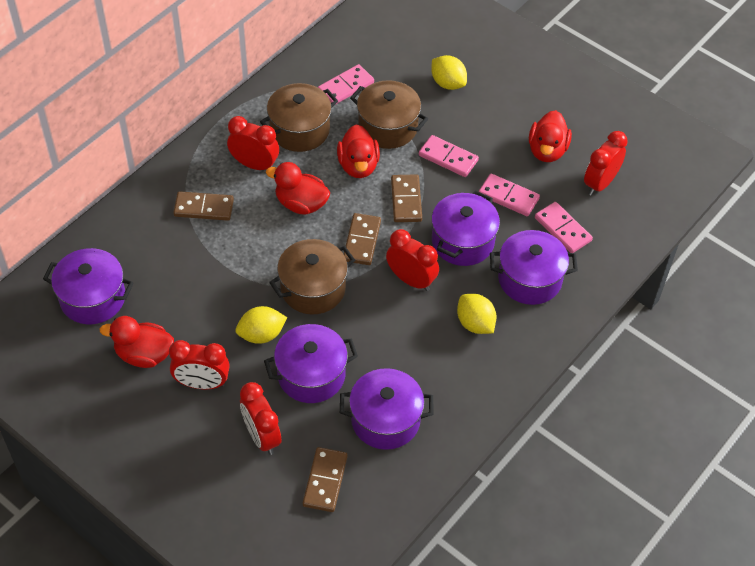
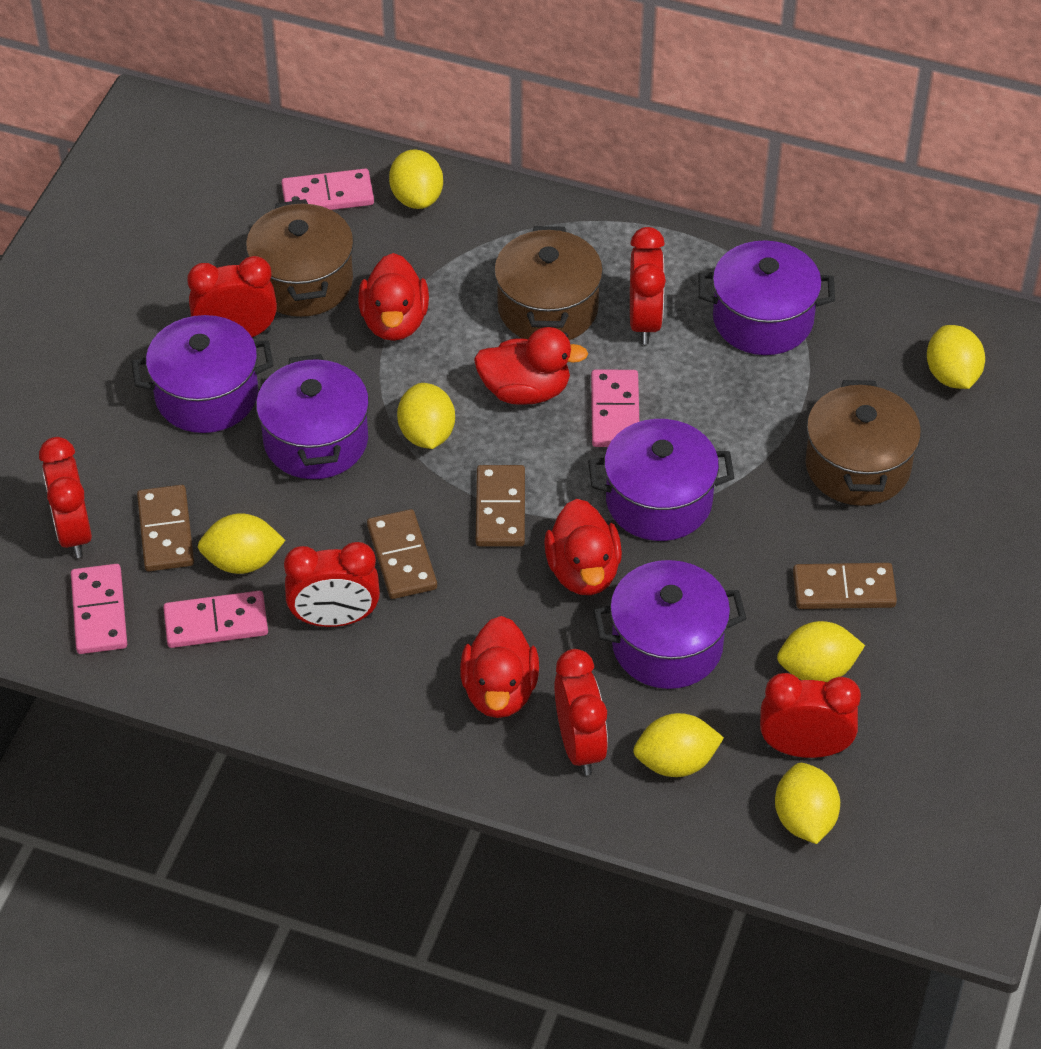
red clock: 5 -> 6
yellow lemon: 3 -> 7

